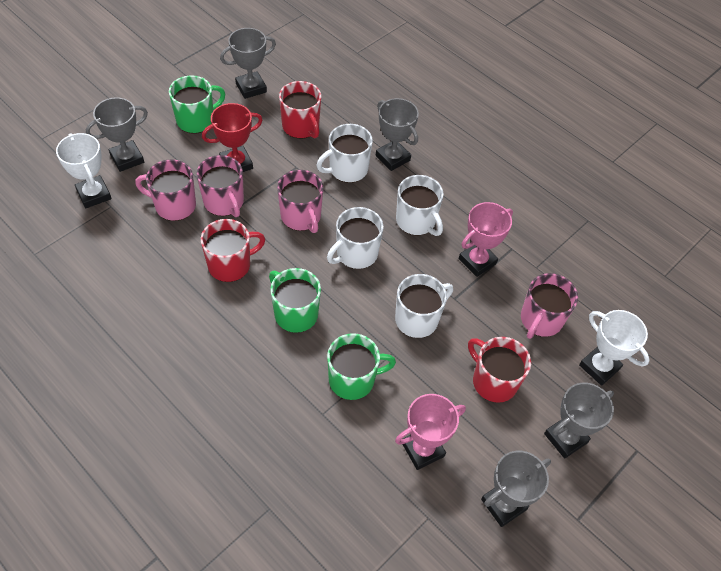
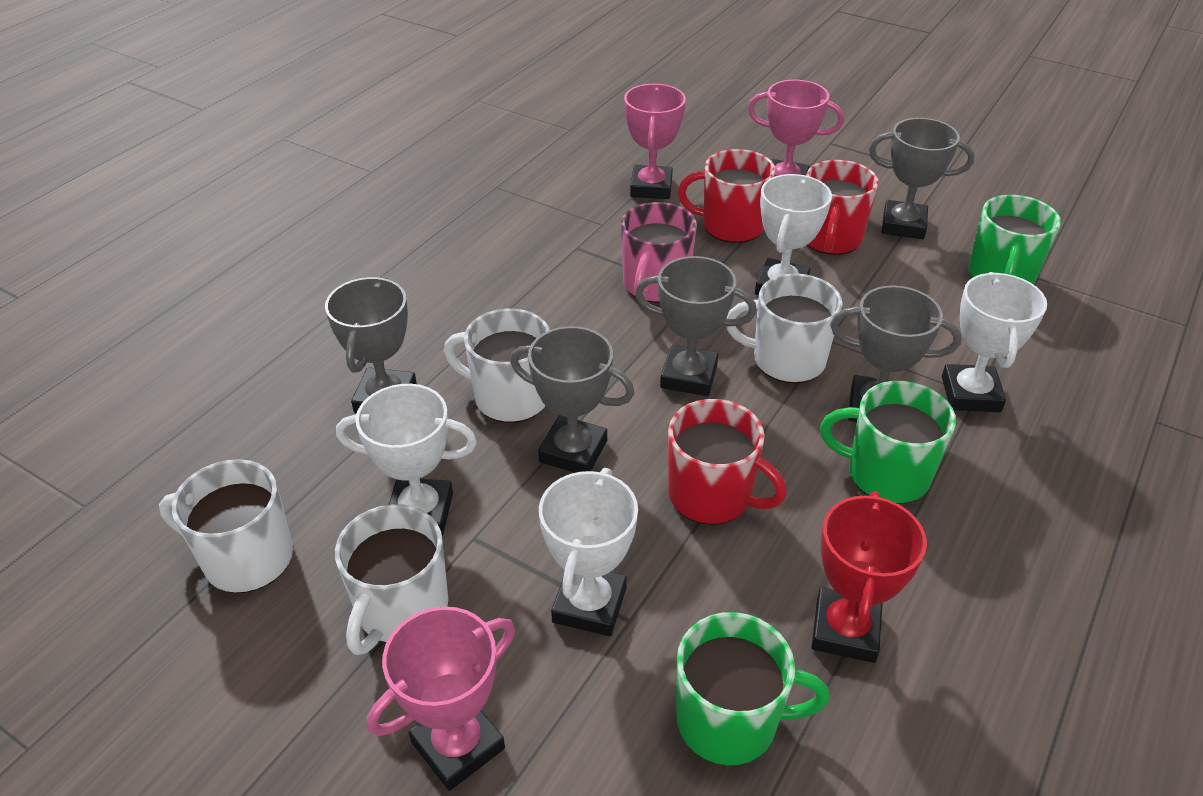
pink mug: 4 -> 1
pink trophy: 2 -> 3
white trophy: 2 -> 4

